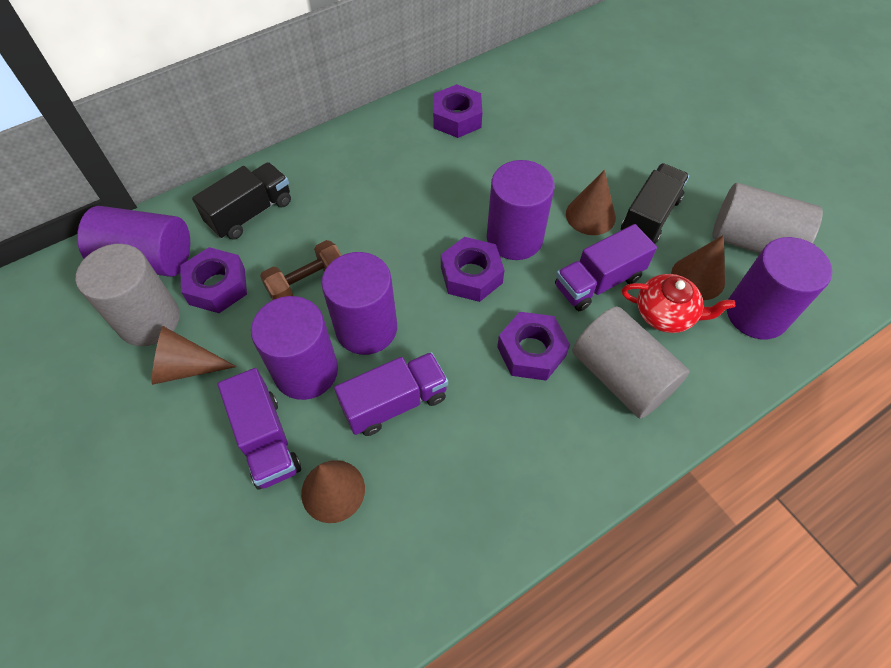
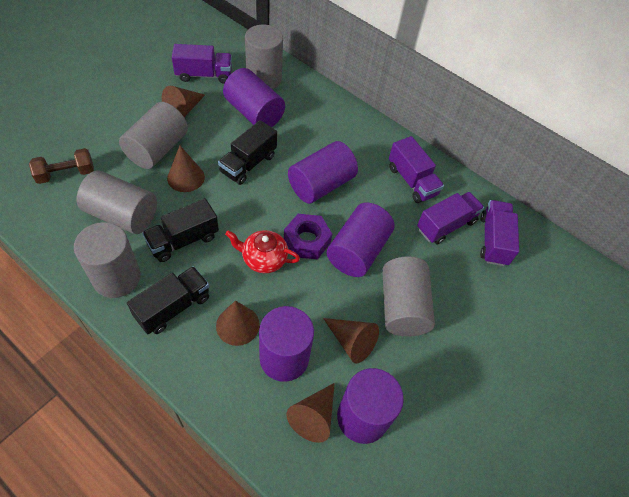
black truck: 2 -> 3
brown cone: 4 -> 5
grey cylinder: 3 -> 5
purple nut: 4 -> 1
purple truck: 3 -> 4

